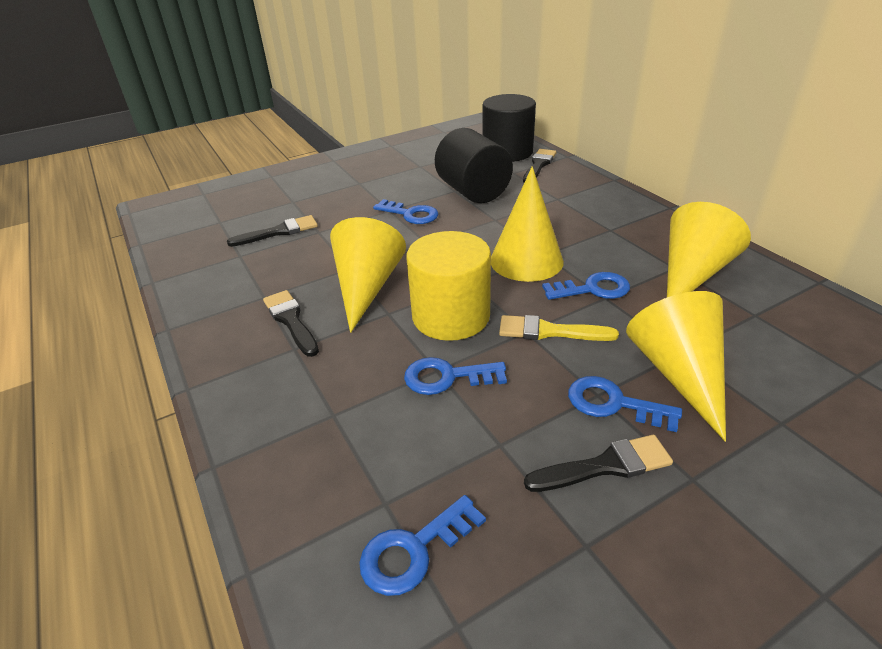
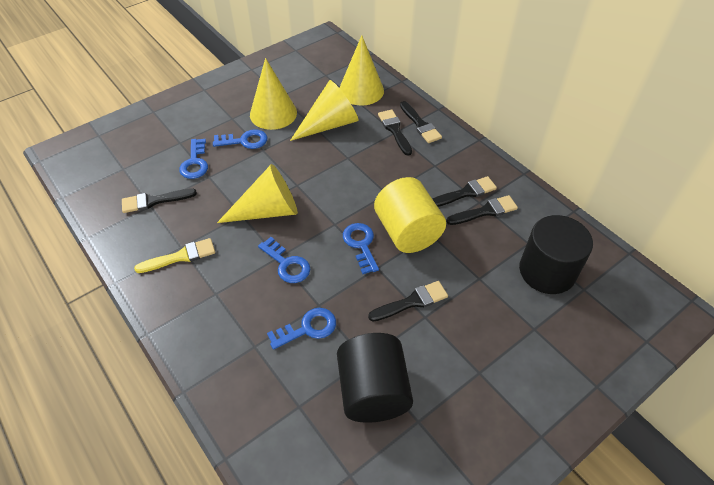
black brush: 4 -> 6

